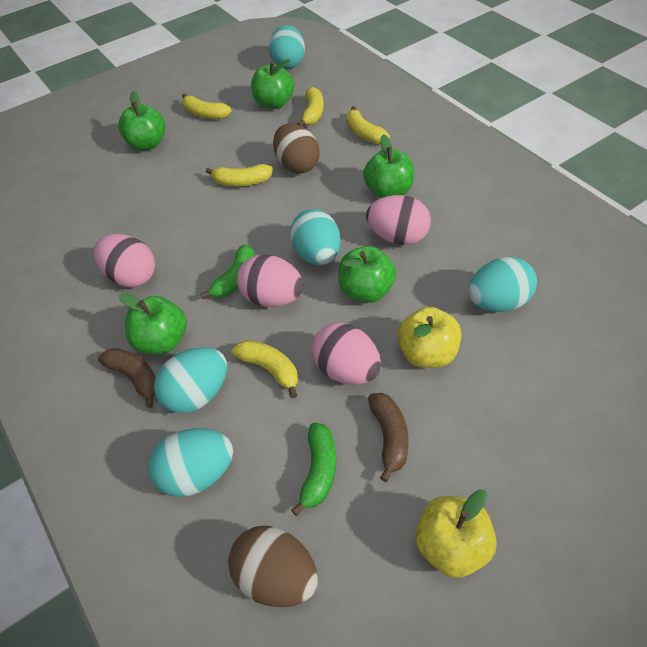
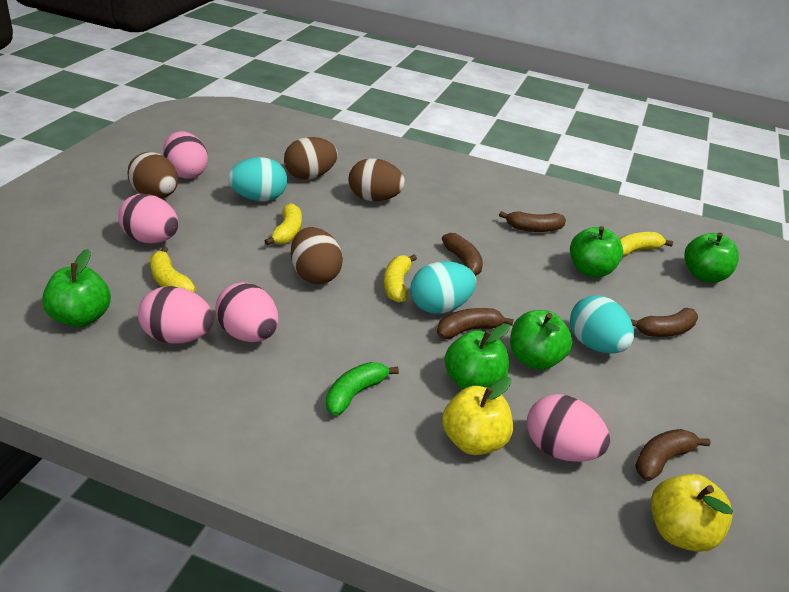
brown banana: 2 -> 5
brown egg: 2 -> 4
green banana: 2 -> 1
pink egg: 4 -> 5
turquoise egg: 5 -> 3
yellow banana: 5 -> 4

